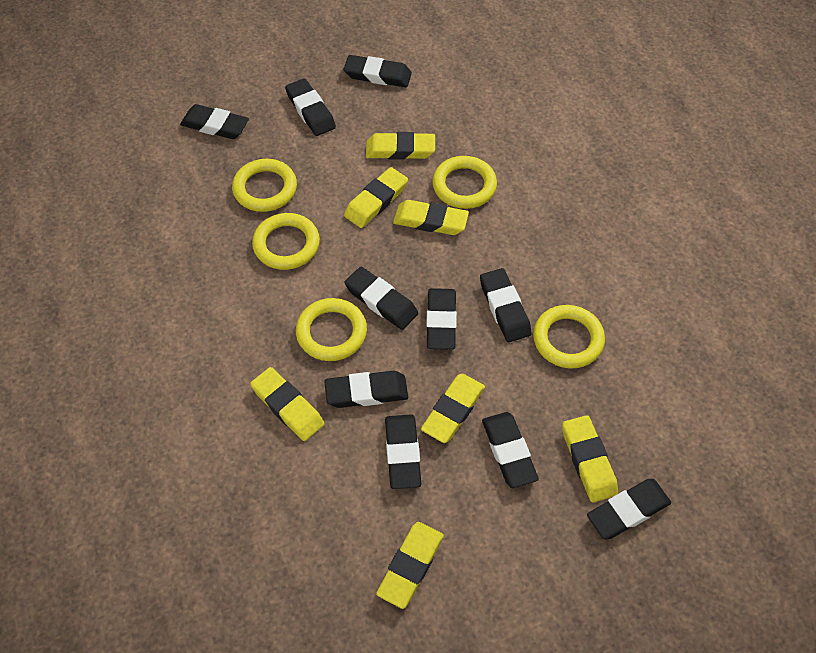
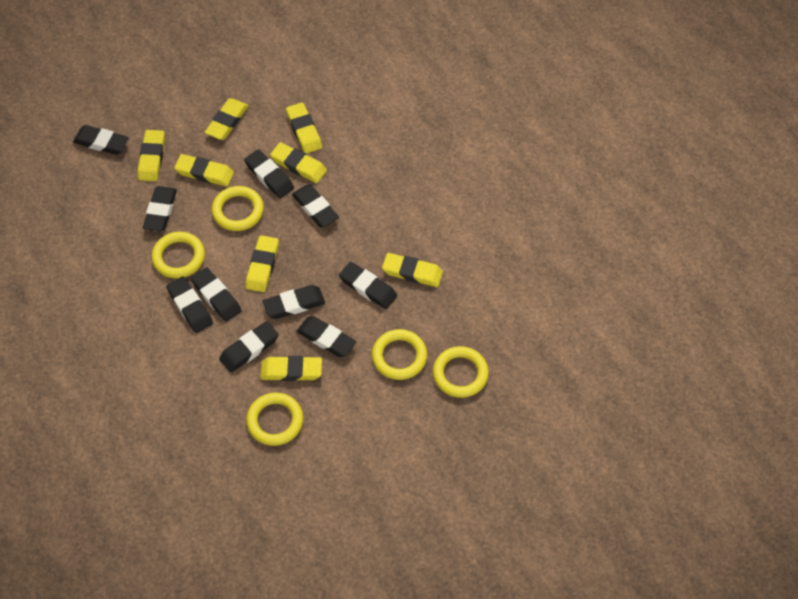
yellow eraser: 7 -> 8

